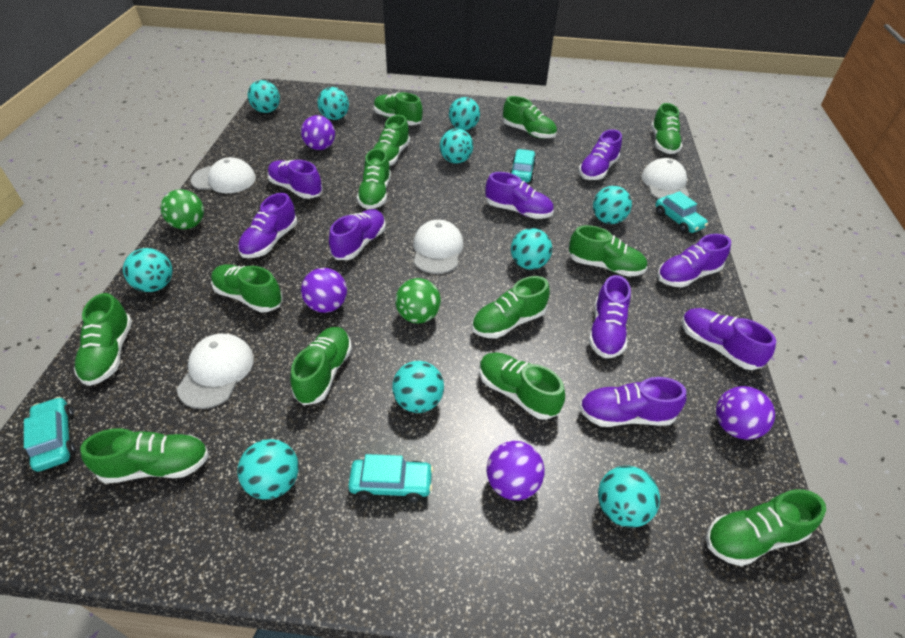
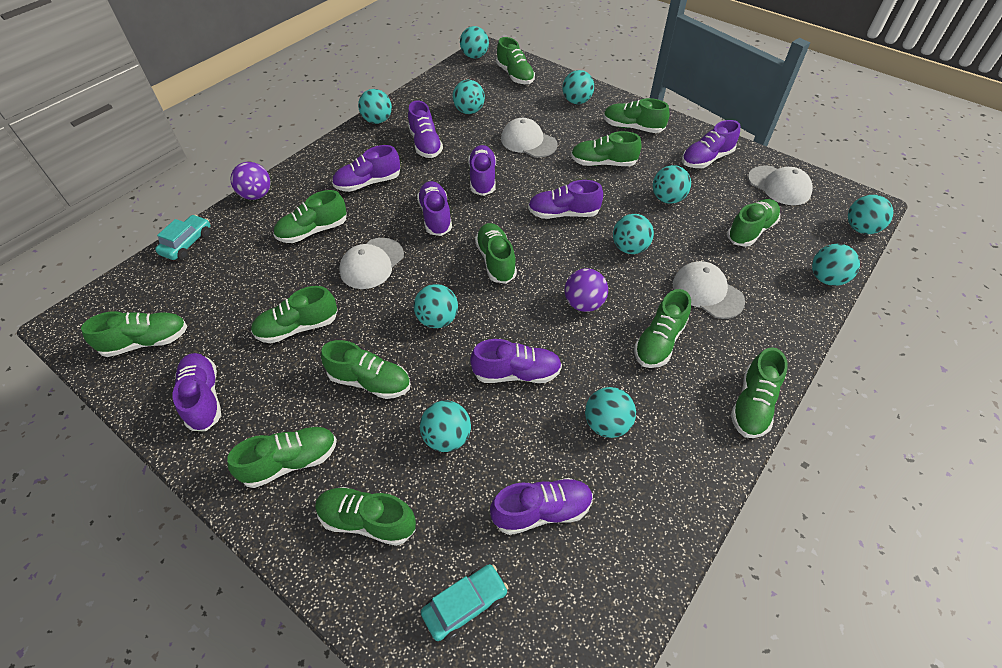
green ball: 2 -> 0
purple ball: 4 -> 2
turquoise ball: 10 -> 11
turquoise car: 4 -> 2

